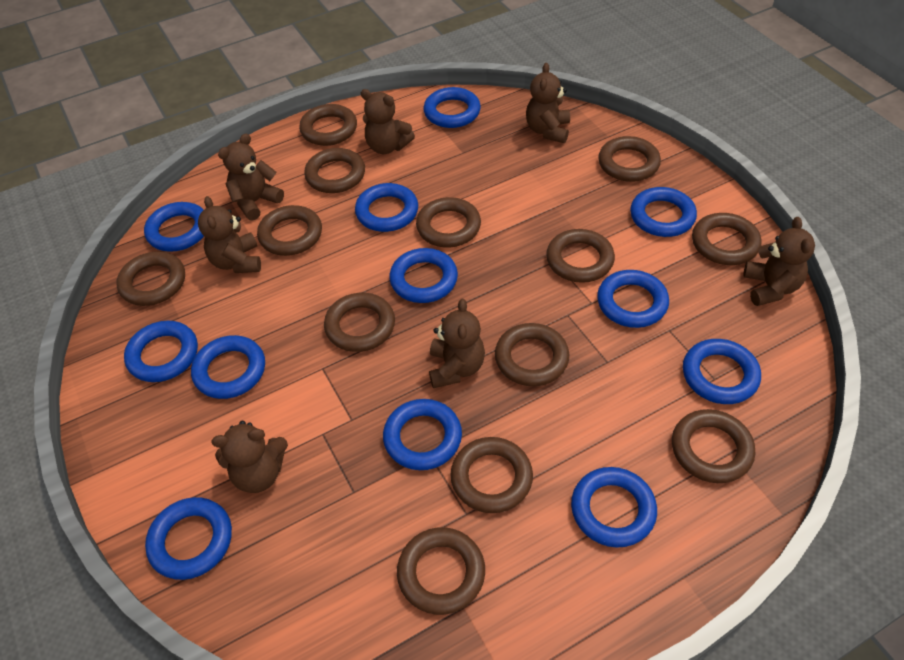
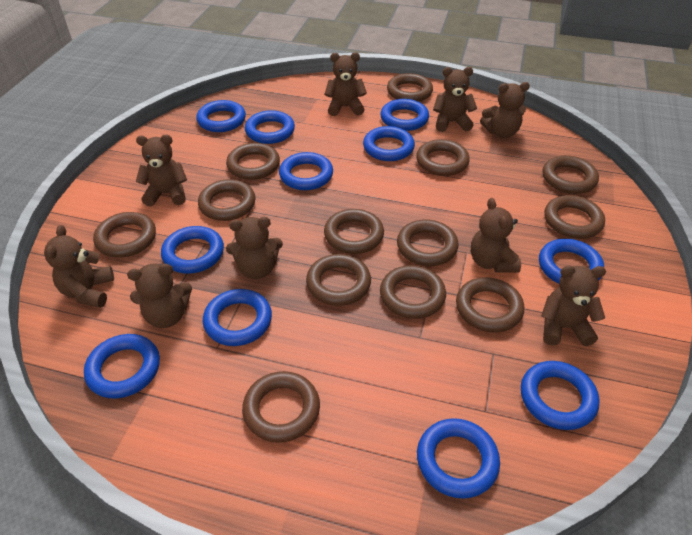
blue ring: 12 -> 11
brown teddy bear: 7 -> 9

